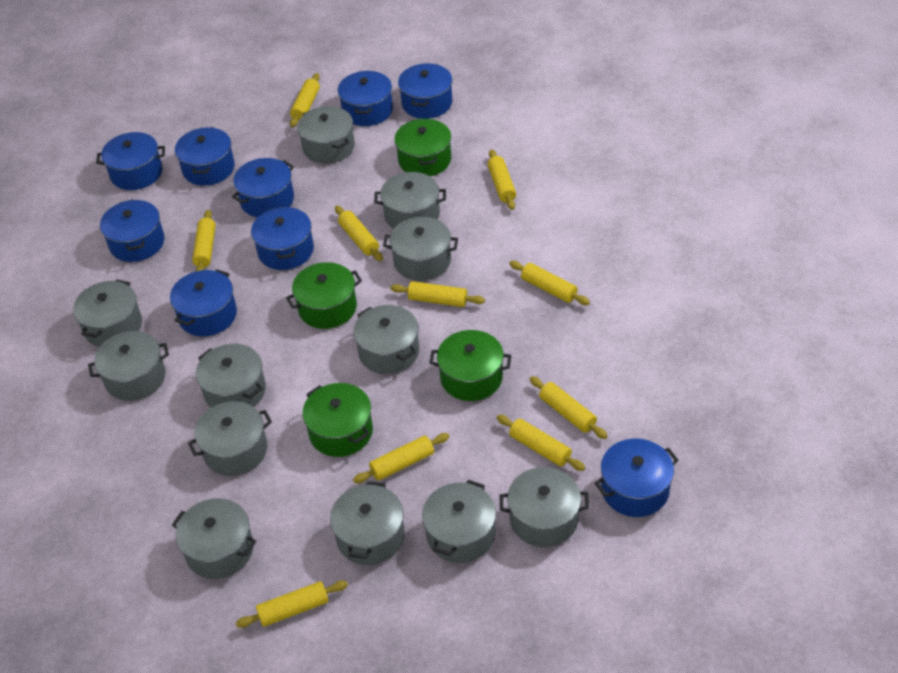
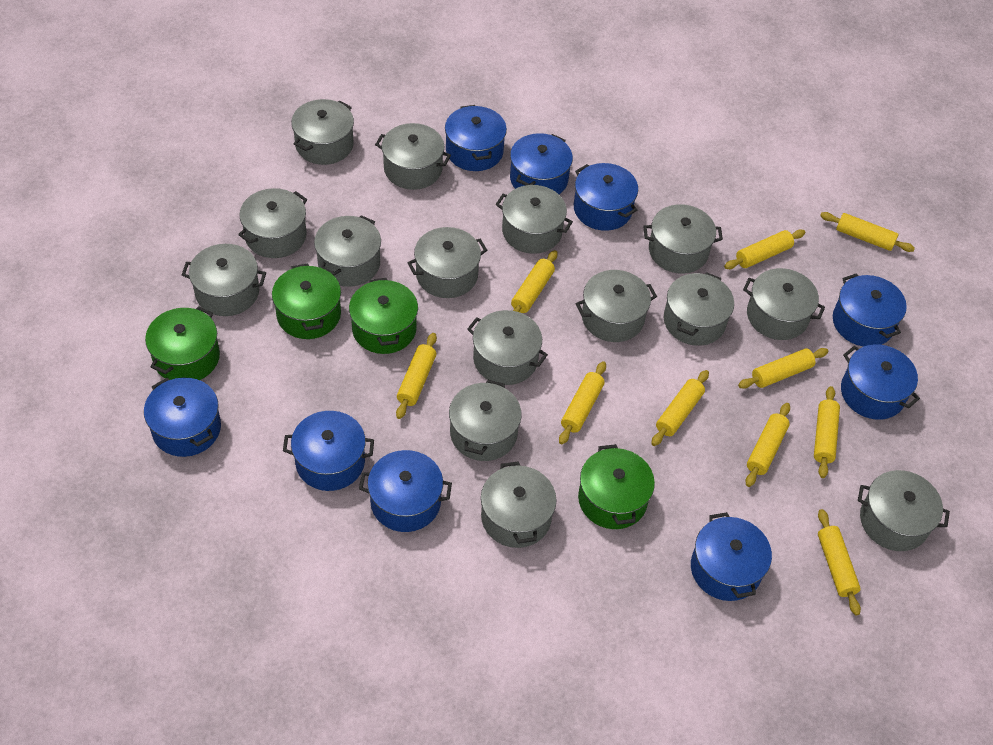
grey pot: 12 -> 15

